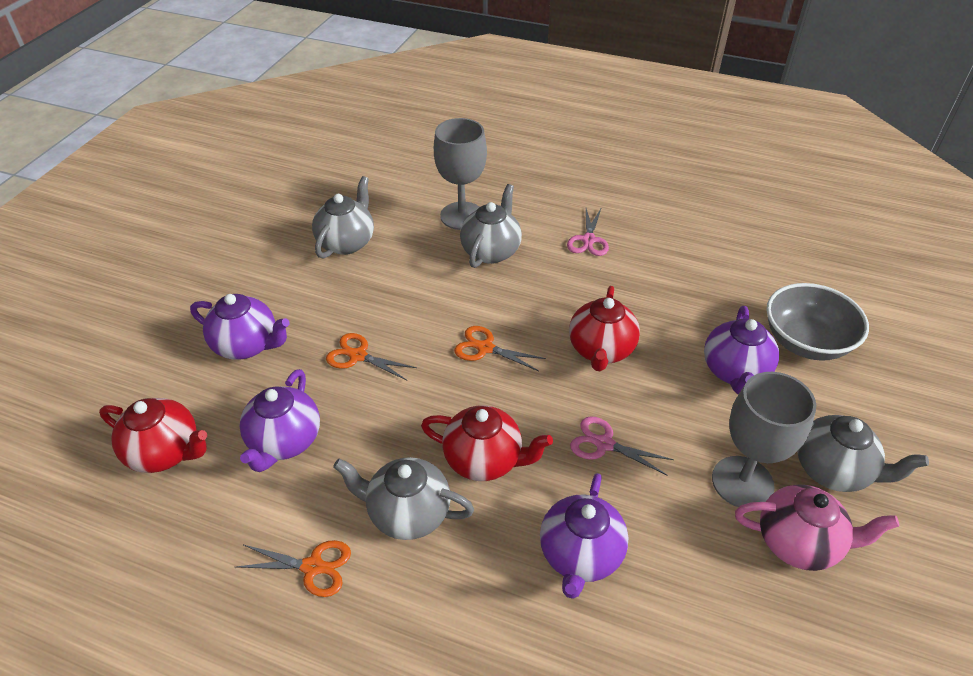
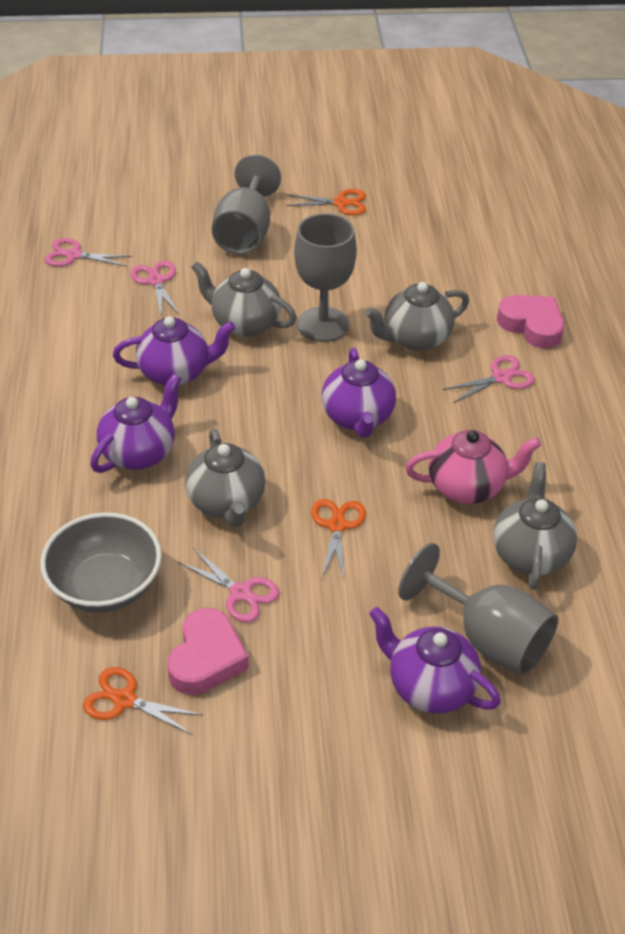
grey goblet: 2 -> 3
pink heart: 0 -> 2
pink scissors: 2 -> 4
red teapot: 3 -> 0

